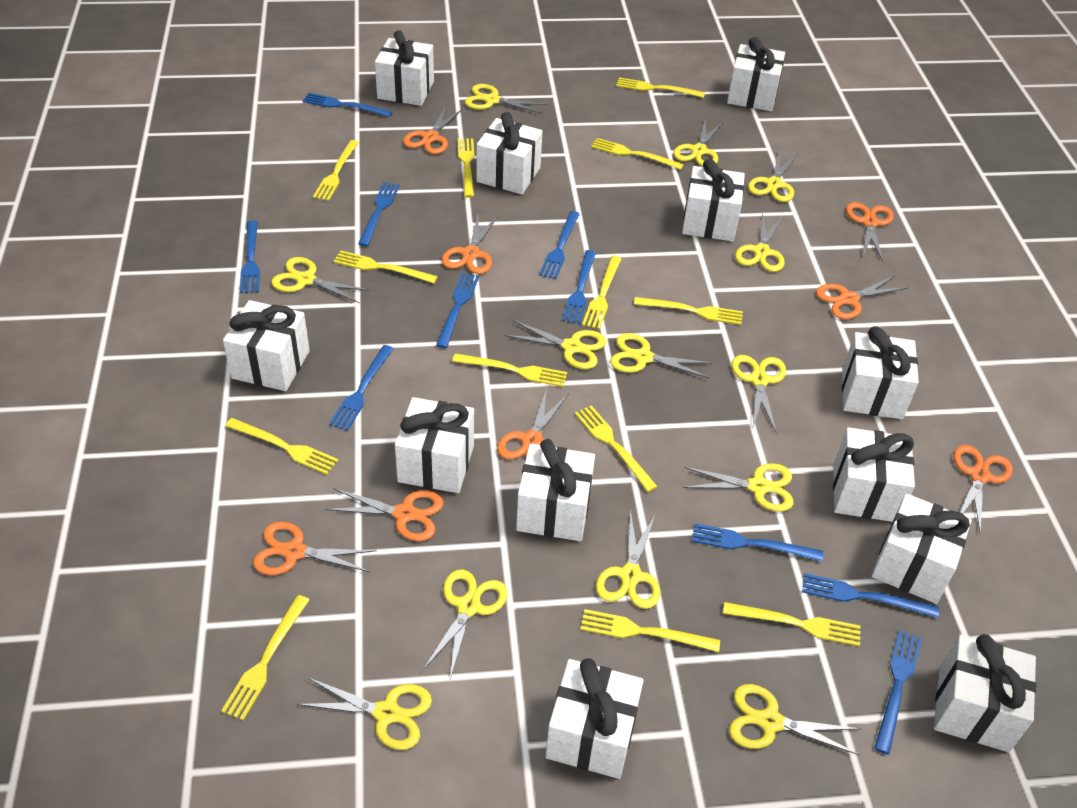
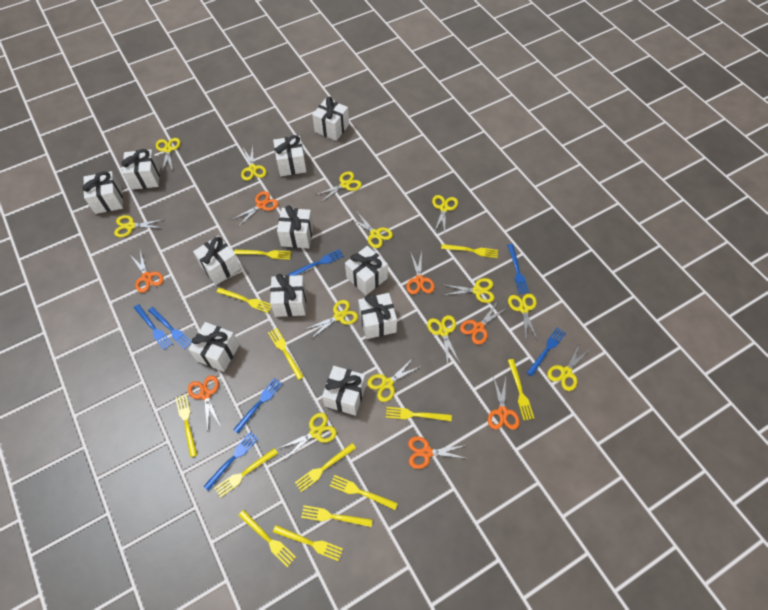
blue fork: 10 -> 7
orange scissors: 8 -> 7
white gift: 12 -> 11

